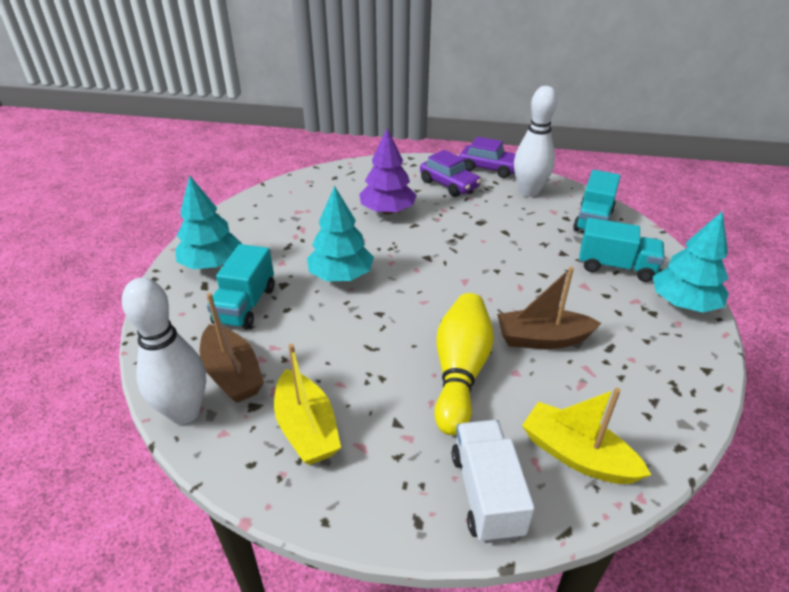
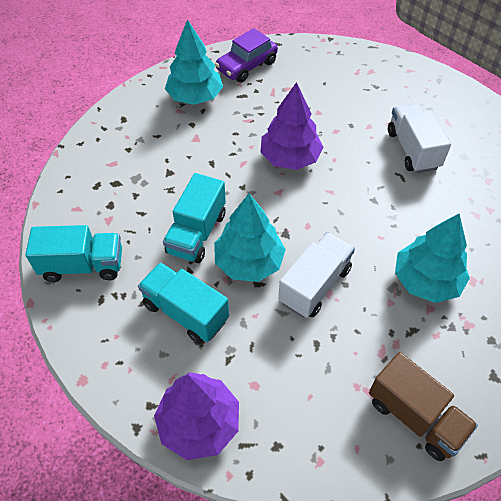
brown boat: 2 -> 0
brown truck: 0 -> 1
purple car: 2 -> 1
purple tree: 1 -> 2
white bowling pin: 2 -> 0
white truck: 1 -> 2
yellow boat: 2 -> 0
yellow bowling pin: 1 -> 0

